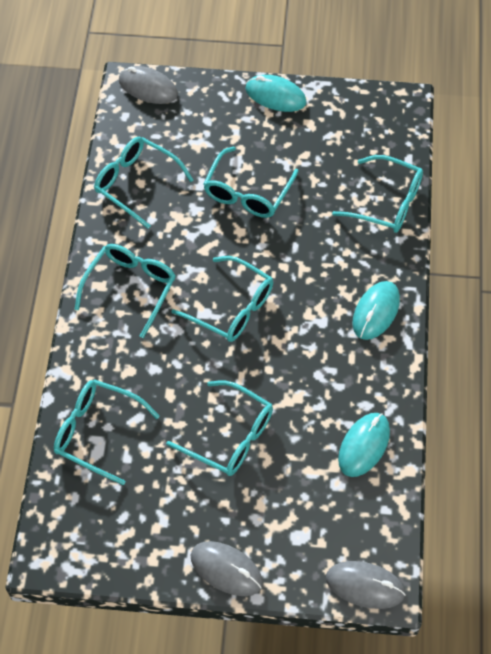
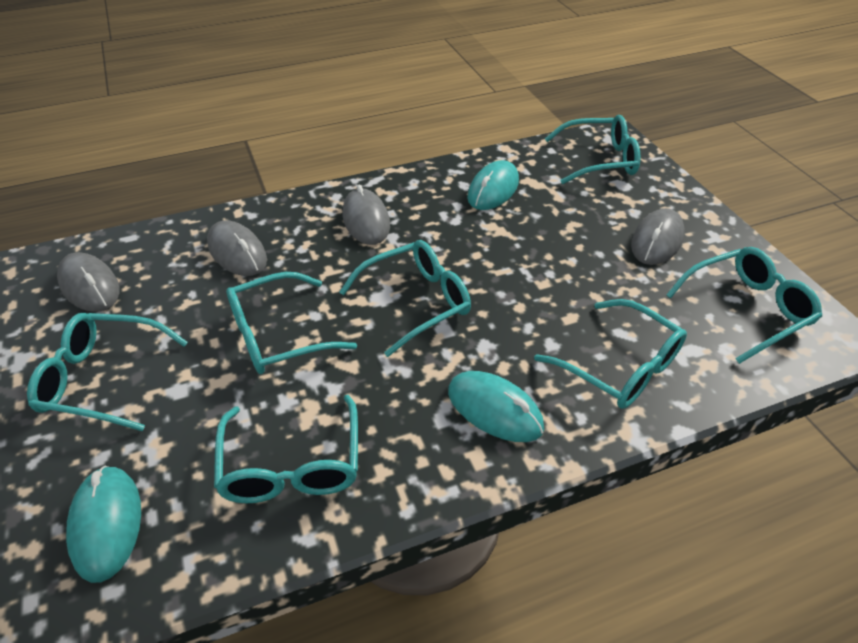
grey mouse: 3 -> 4

